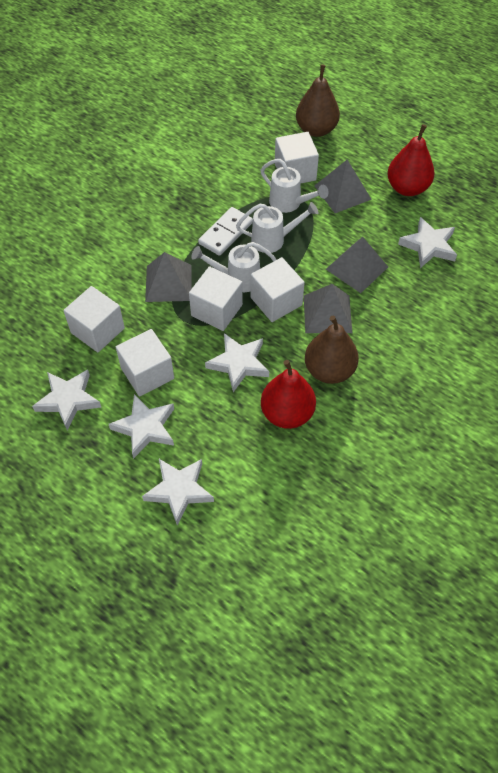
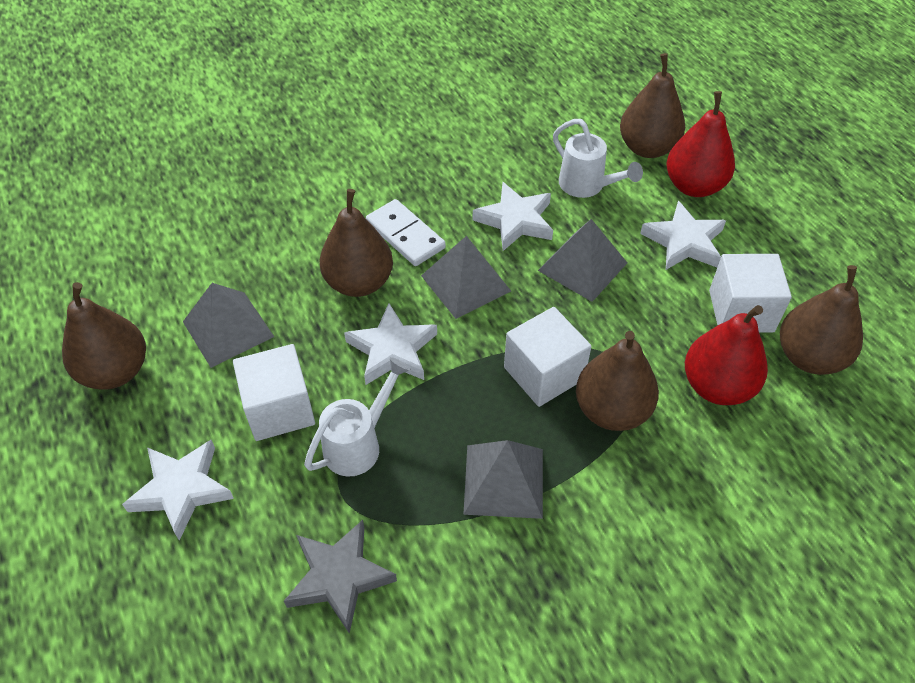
brown pear: 2 -> 5
grey star: 0 -> 1
white cube: 5 -> 3
white star: 5 -> 4
white watering can: 3 -> 2

